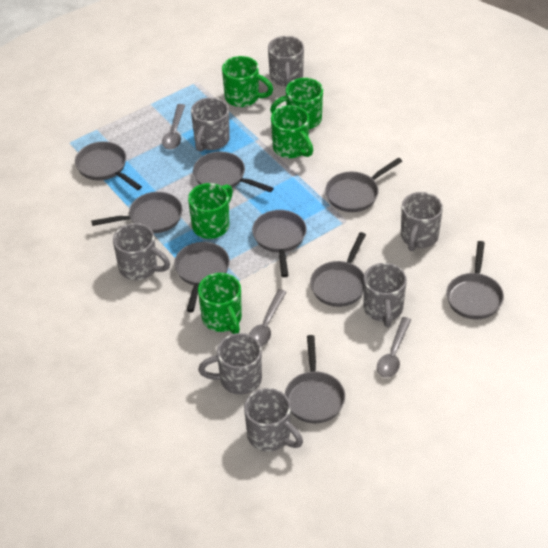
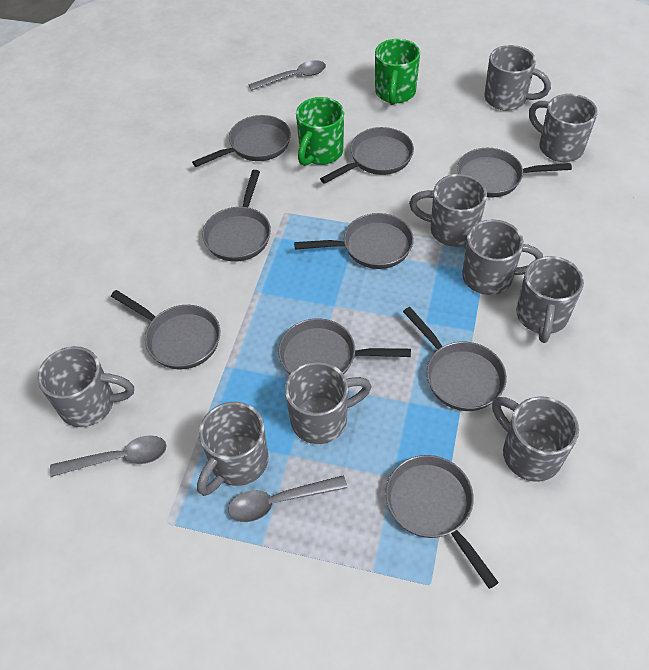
green mug: 5 -> 2
grey mug: 7 -> 9

